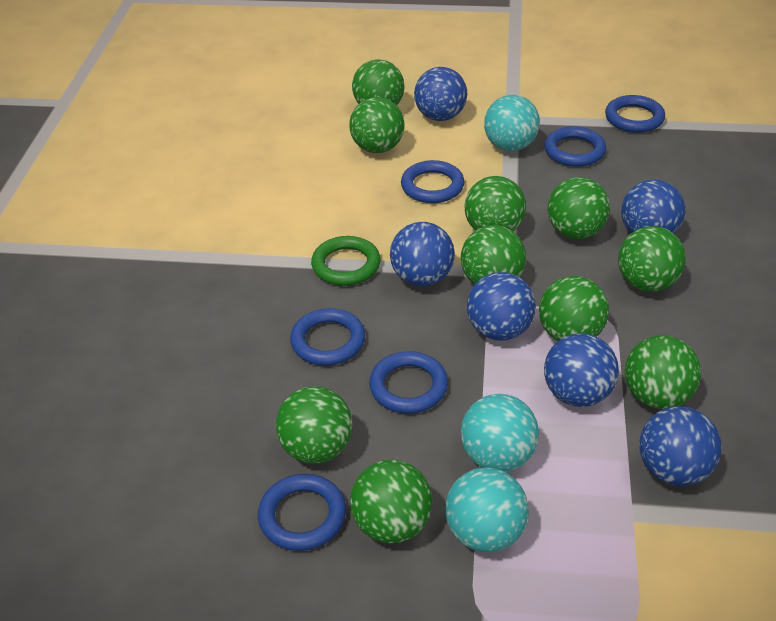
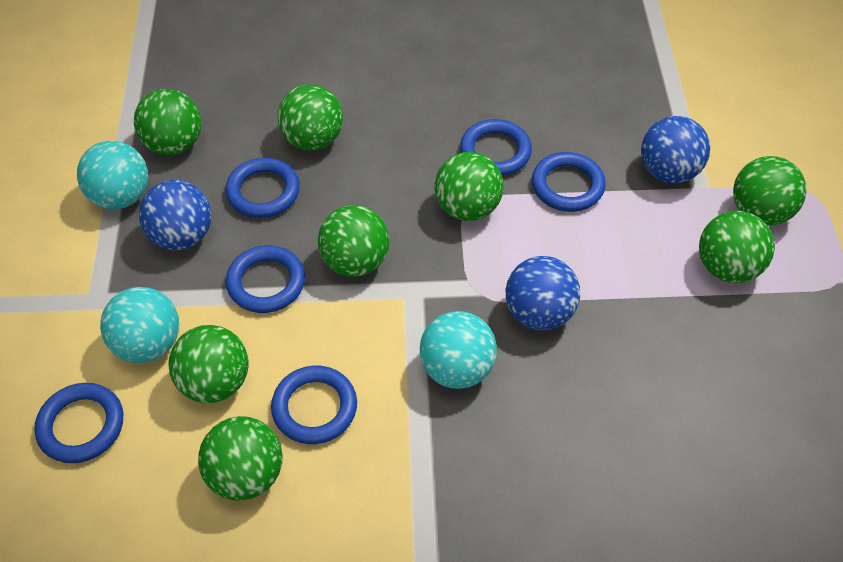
blue ball: 6 -> 3
green ball: 10 -> 8
green ring: 1 -> 0

